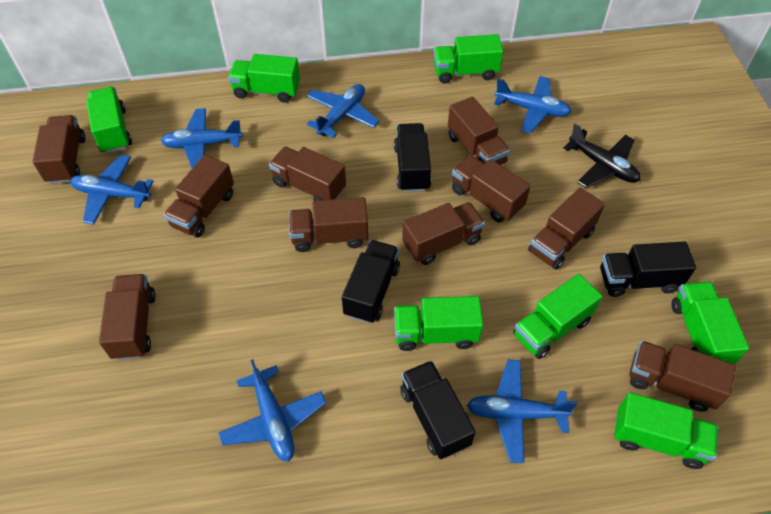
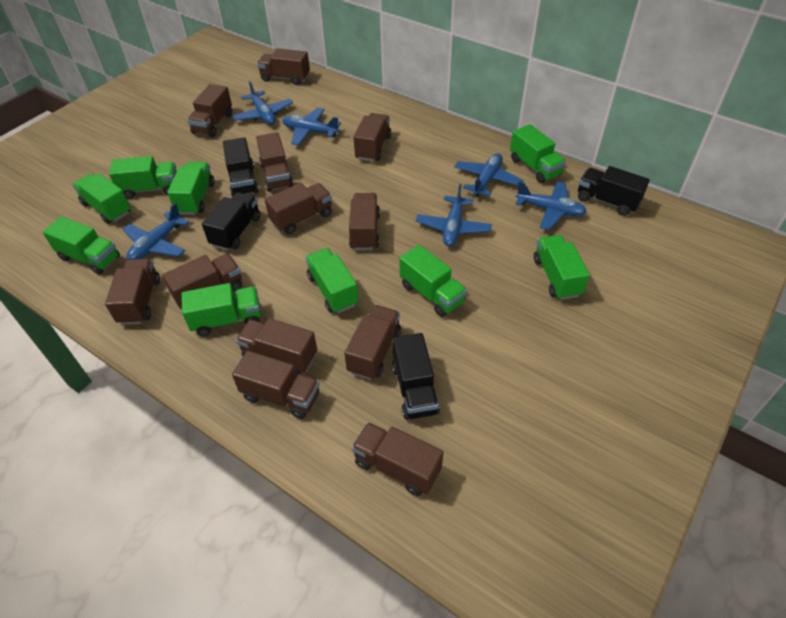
black plane: 1 -> 0
brown truck: 10 -> 12
green truck: 7 -> 9

